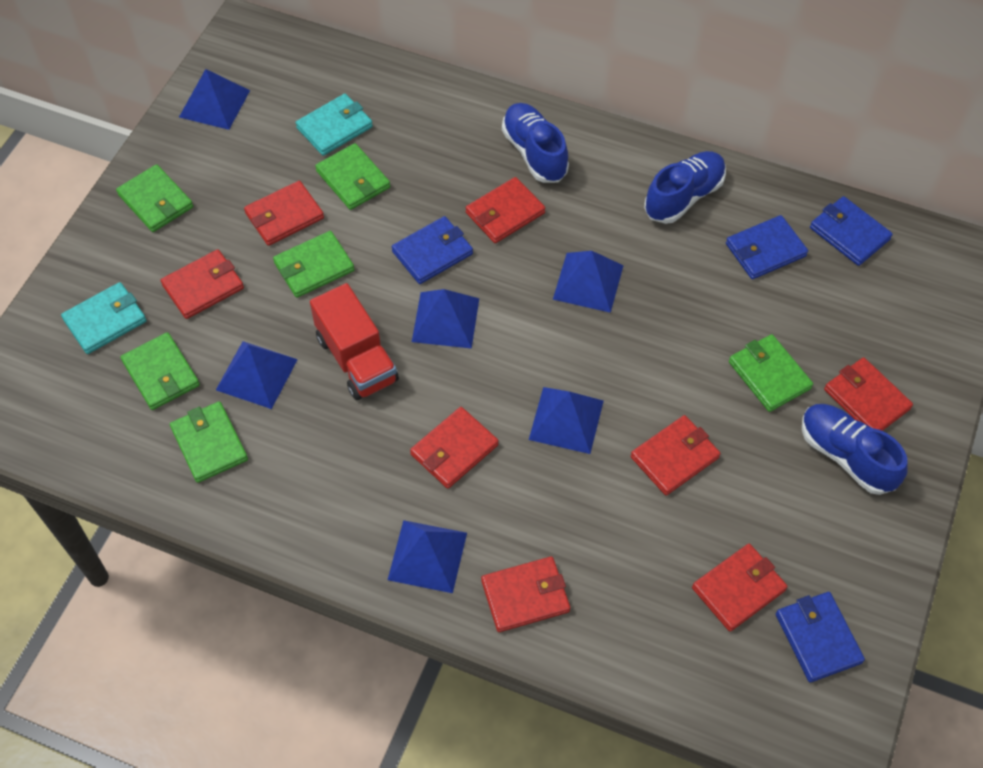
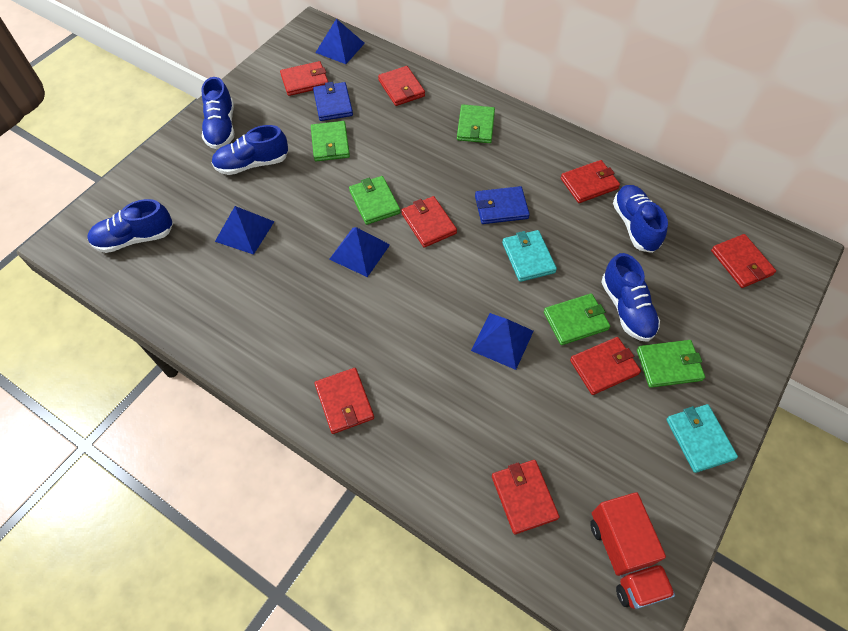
blue pyramid: 6 -> 4
blue shoe: 3 -> 5
blue wallet: 4 -> 2
green wallet: 6 -> 5

